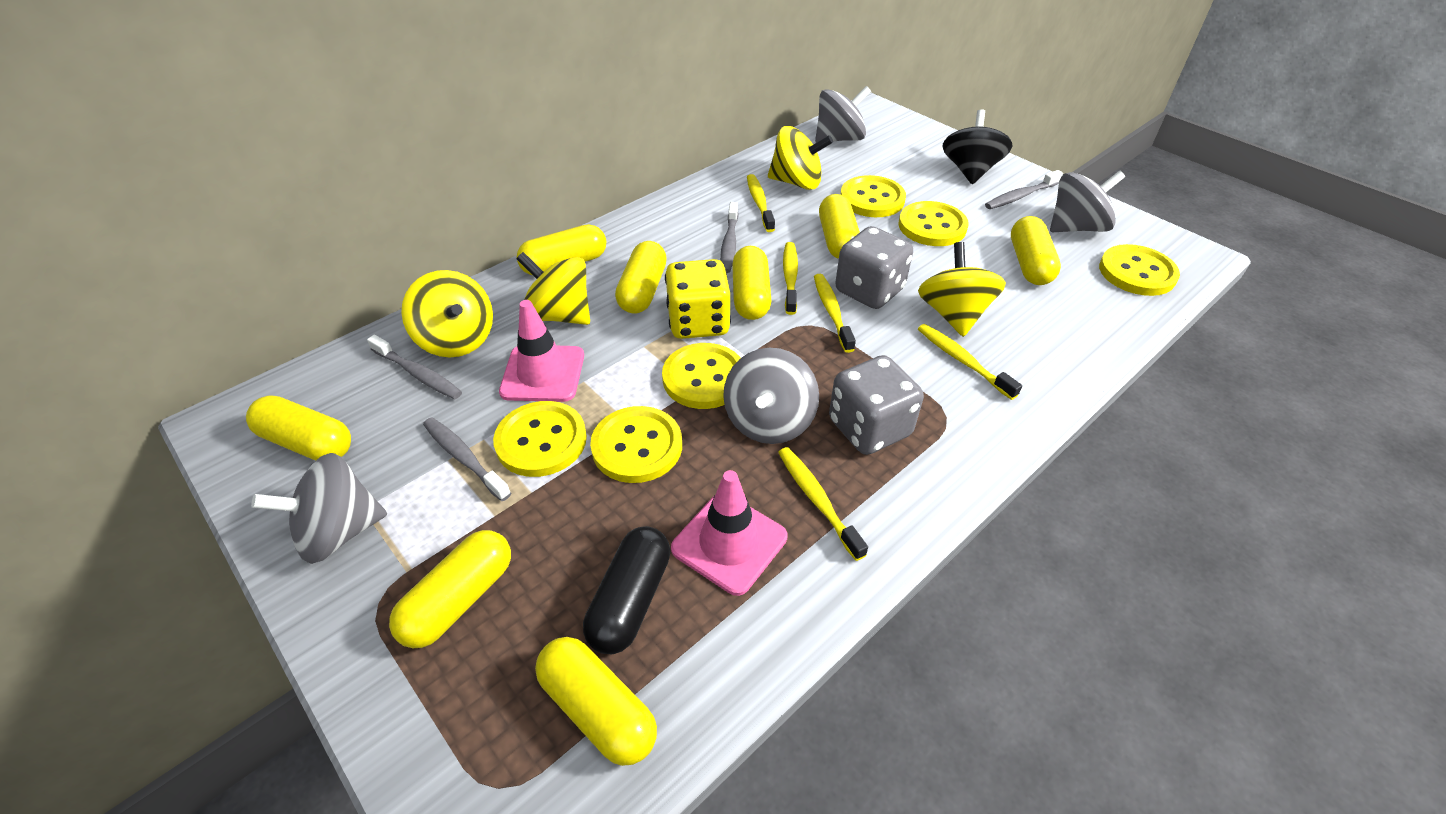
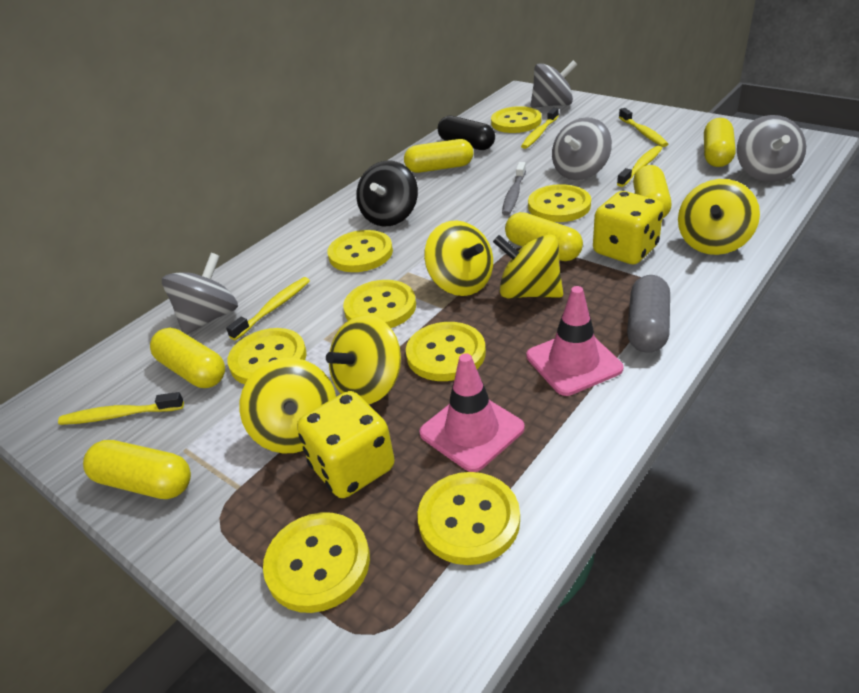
grey capsule: 0 -> 1
grey dice: 2 -> 0
grey toothbrush: 4 -> 1
yellow button: 6 -> 8
yellow capsule: 8 -> 6
yellow dice: 1 -> 2
yellow spinning top: 4 -> 5

